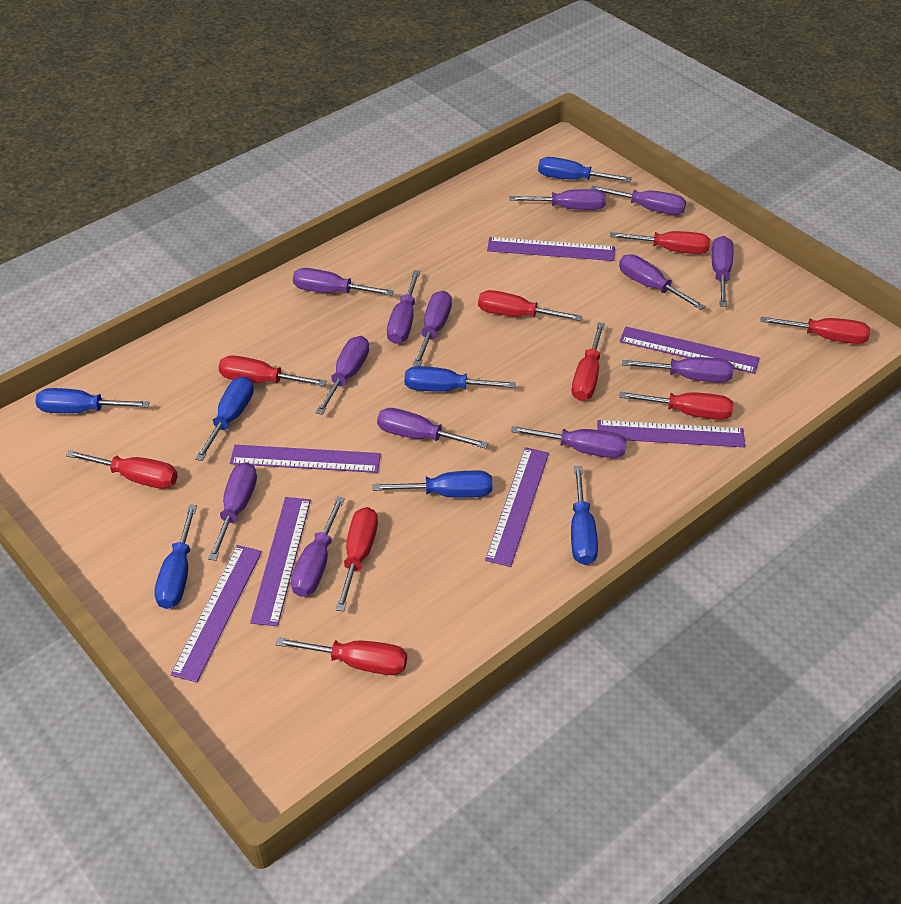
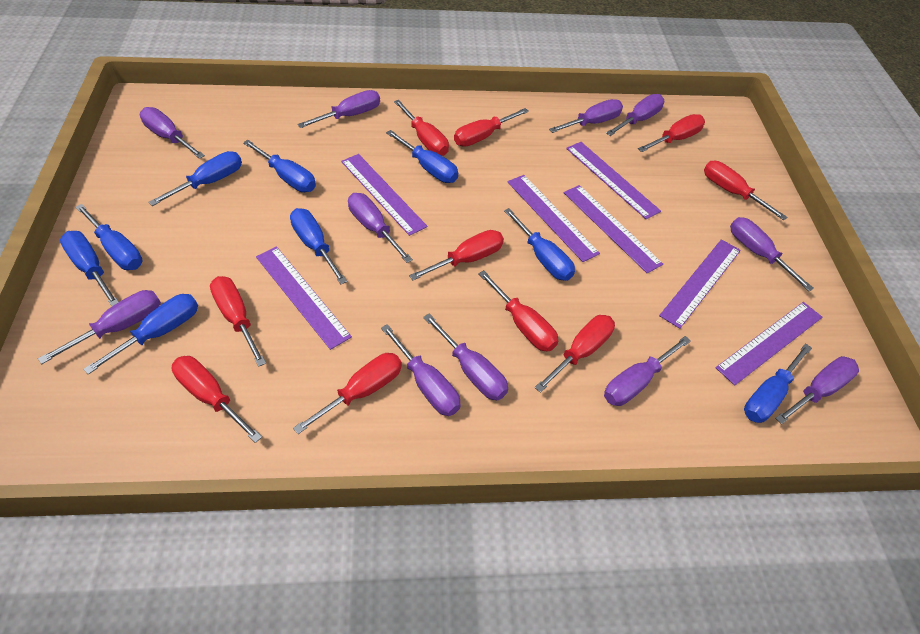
blue screwdriver: 7 -> 9
purple screwdriver: 13 -> 11
red screwdriver: 9 -> 10

